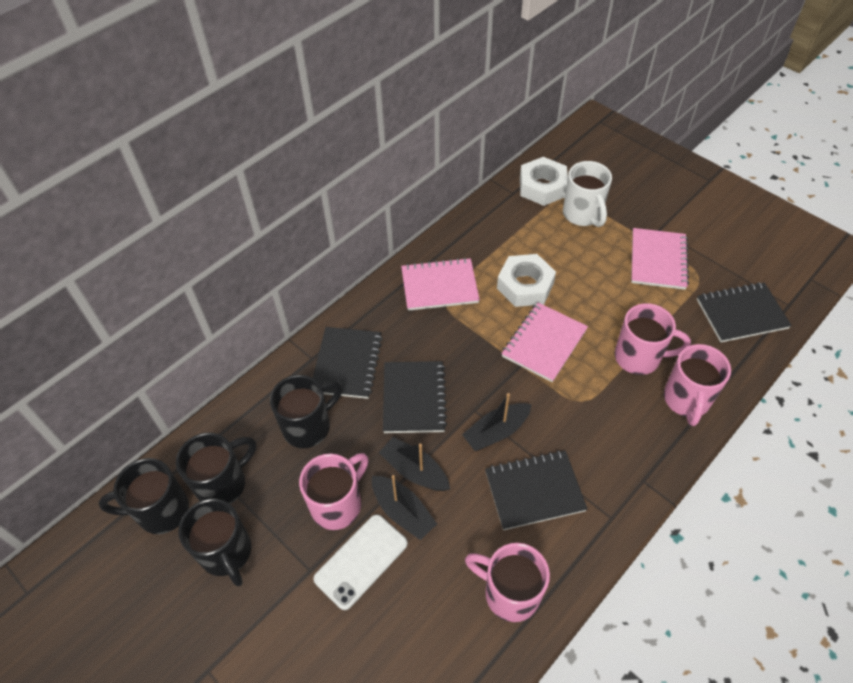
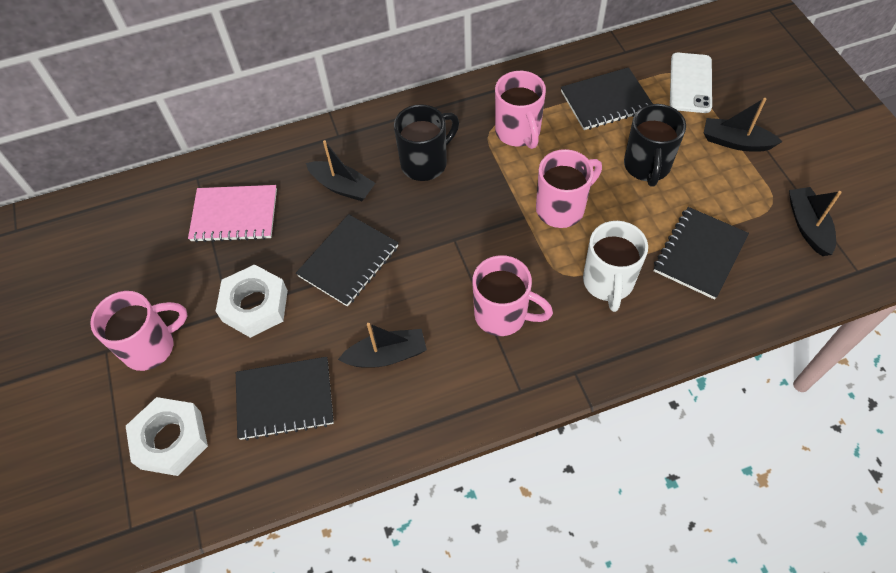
black boat: 3 -> 4
black mug: 4 -> 2
pink notebook: 3 -> 1

